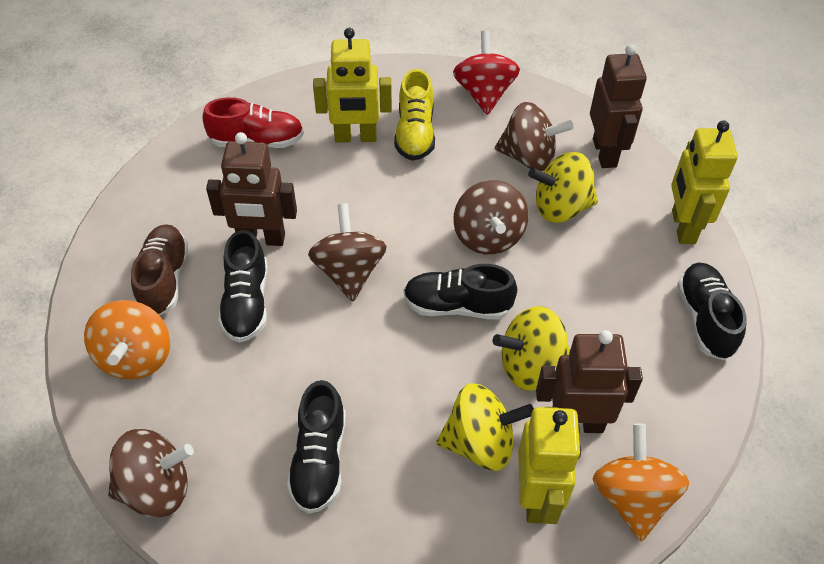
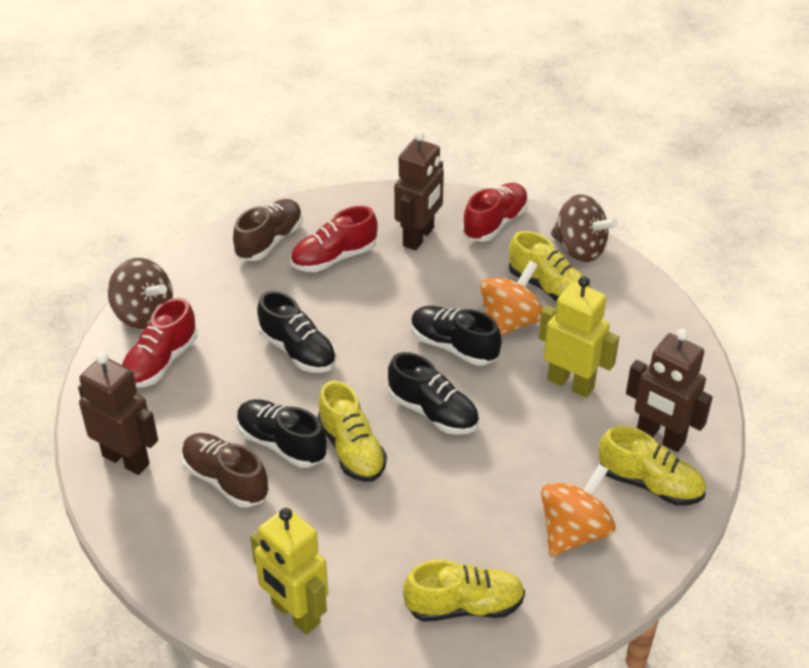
brown shoe: 1 -> 2
brown spinning top: 4 -> 2
red shoe: 1 -> 3
red spinning top: 1 -> 0
yellow robot: 3 -> 2
yellow shoe: 1 -> 4
yellow spinning top: 3 -> 0

